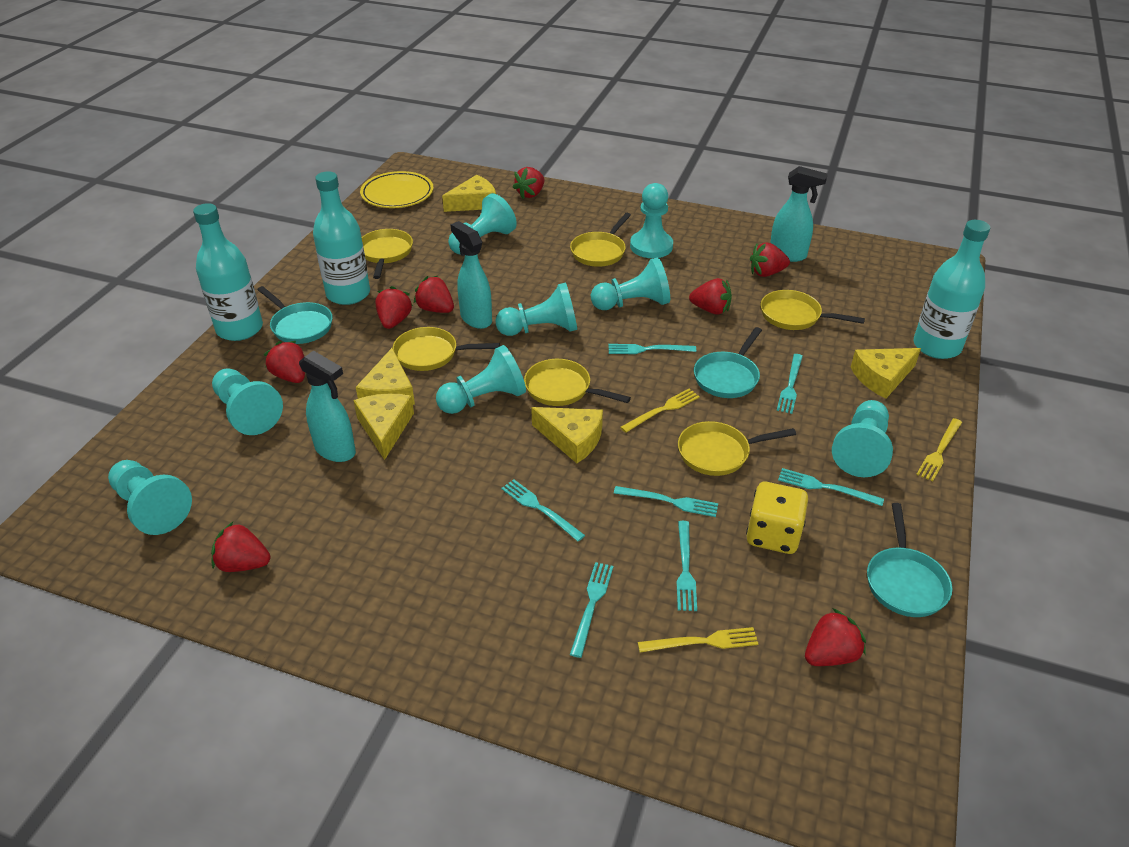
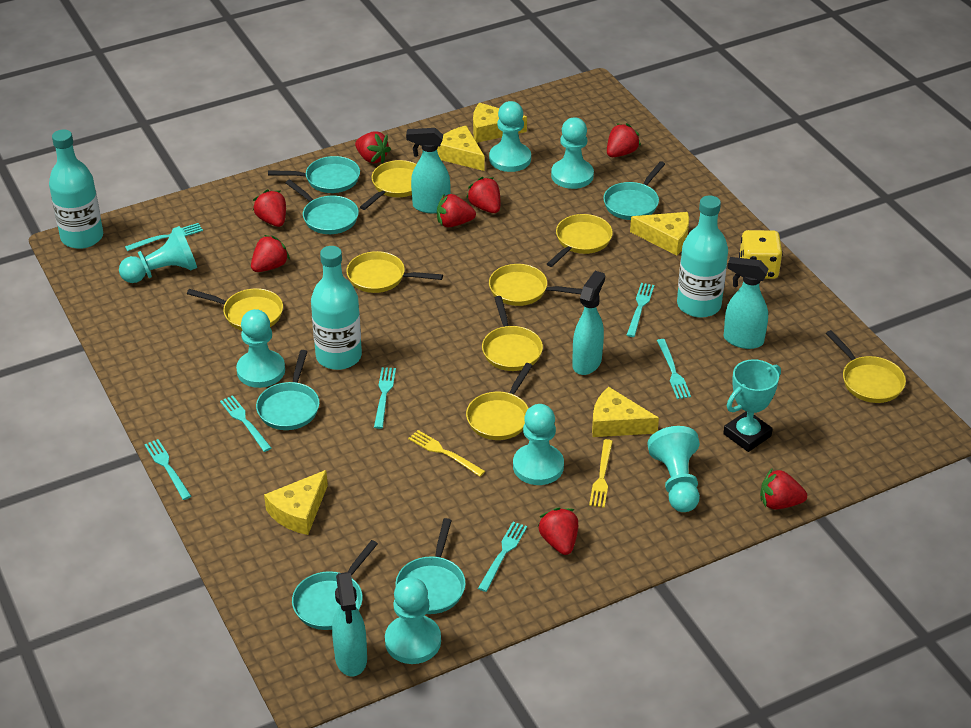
turquoise pan: 3 -> 6
turquoise pawn: 8 -> 7
turquoise spray bottle: 3 -> 4
turquoise trophy: 0 -> 1
yellow fork: 3 -> 2
yellow pan: 6 -> 8
yellow plate: 1 -> 0

